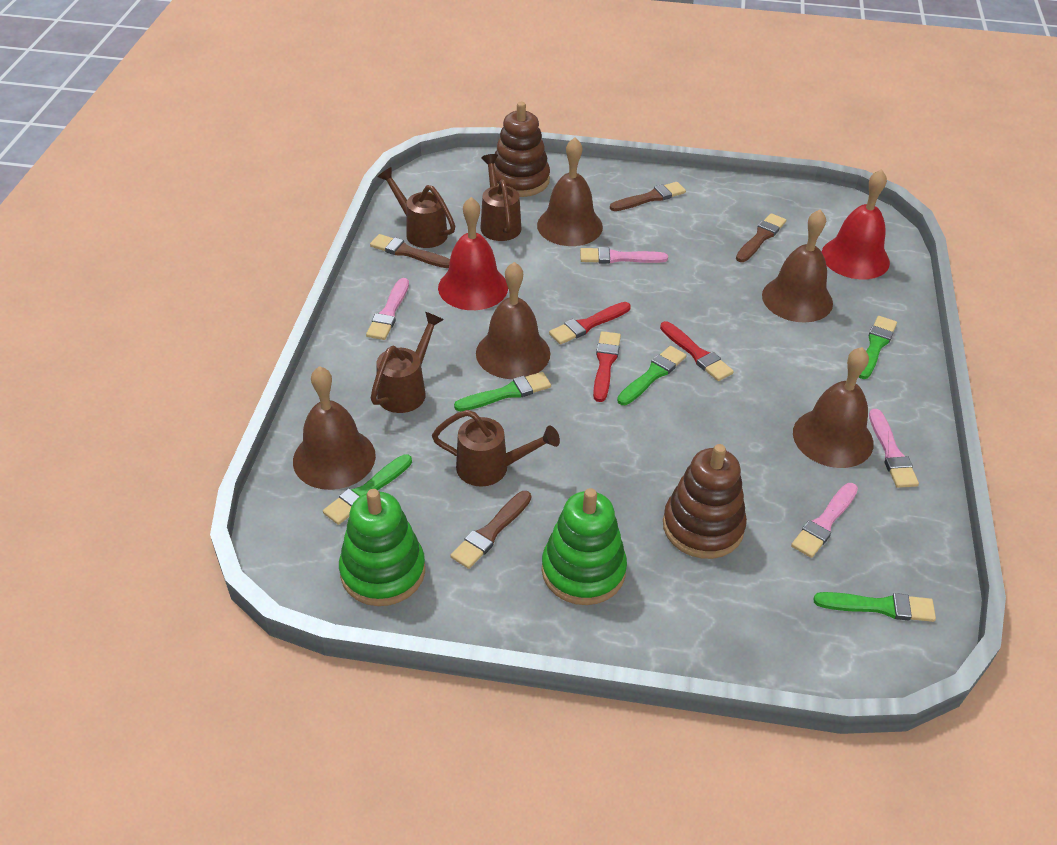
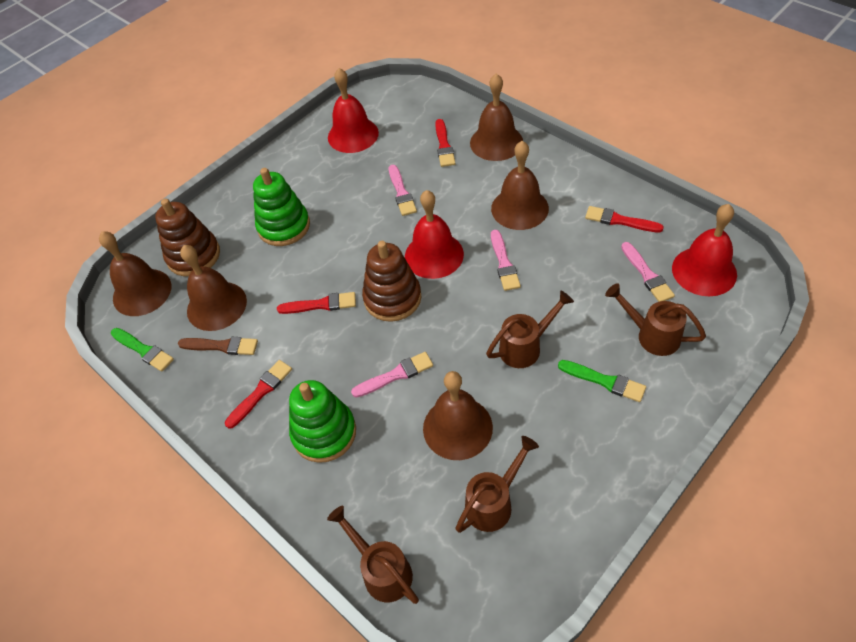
brown brush: 4 -> 1
green brush: 5 -> 2
red bell: 2 -> 3
red brush: 3 -> 4

